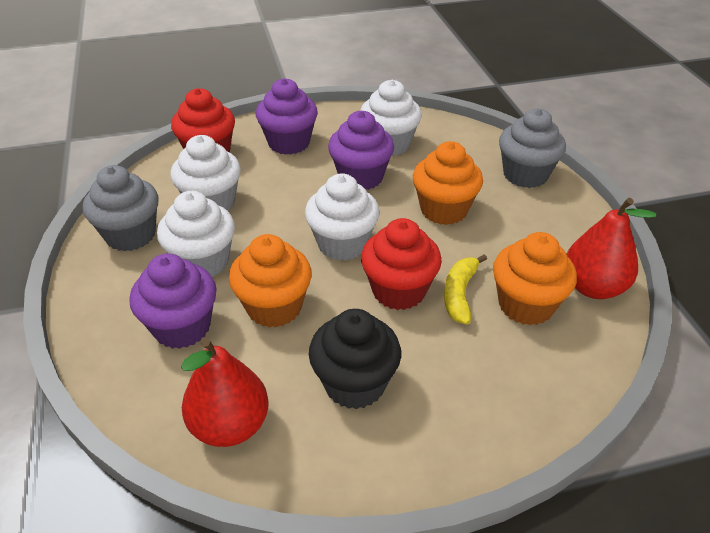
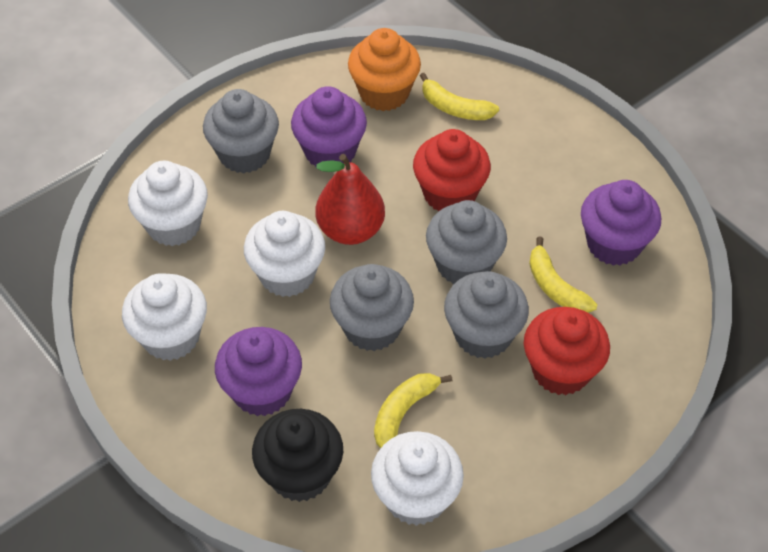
grey cupcake: 2 -> 4
orange cupcake: 3 -> 1
red pear: 2 -> 1
yellow banana: 1 -> 3

